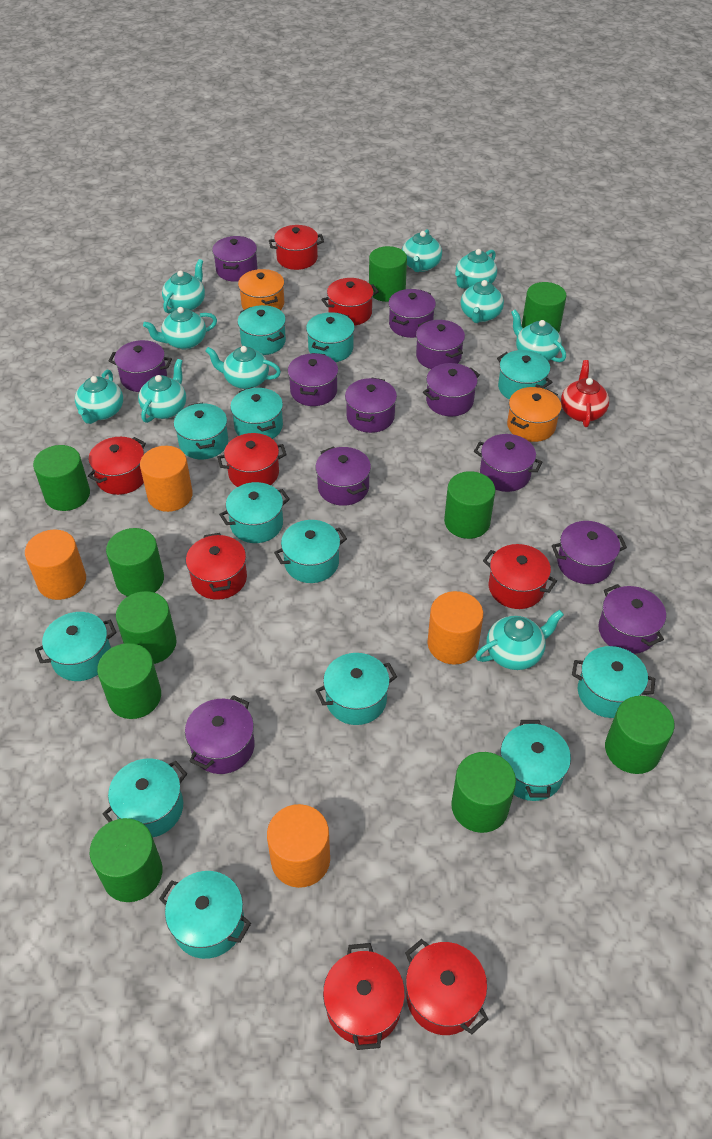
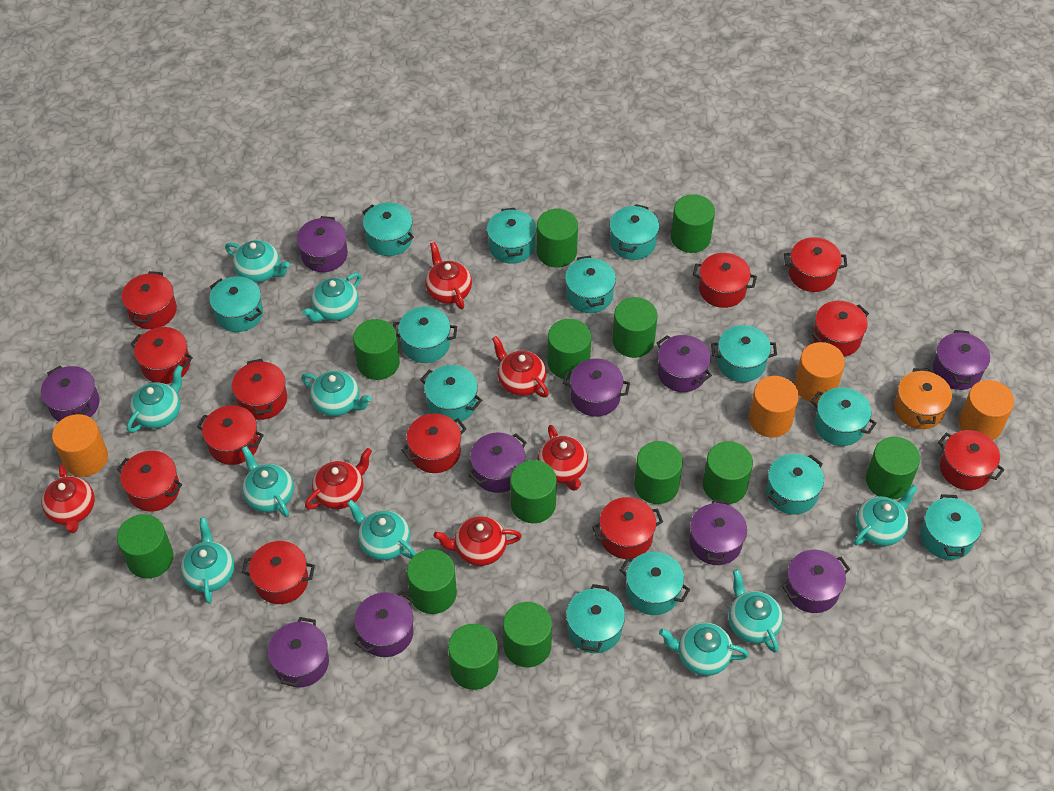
green cylinder: 10 -> 13
orange pot: 2 -> 1
purple pot: 12 -> 10
red pot: 8 -> 12
red teapot: 1 -> 6

